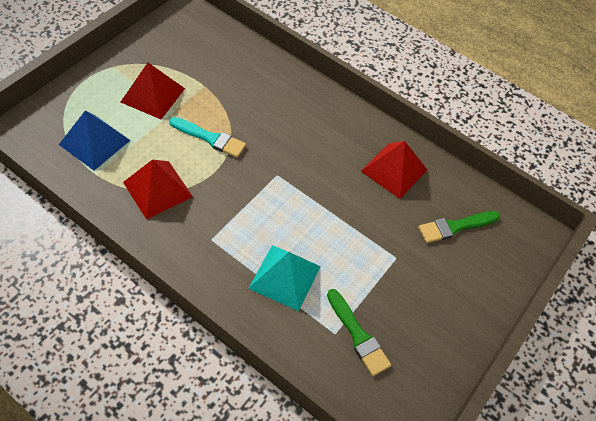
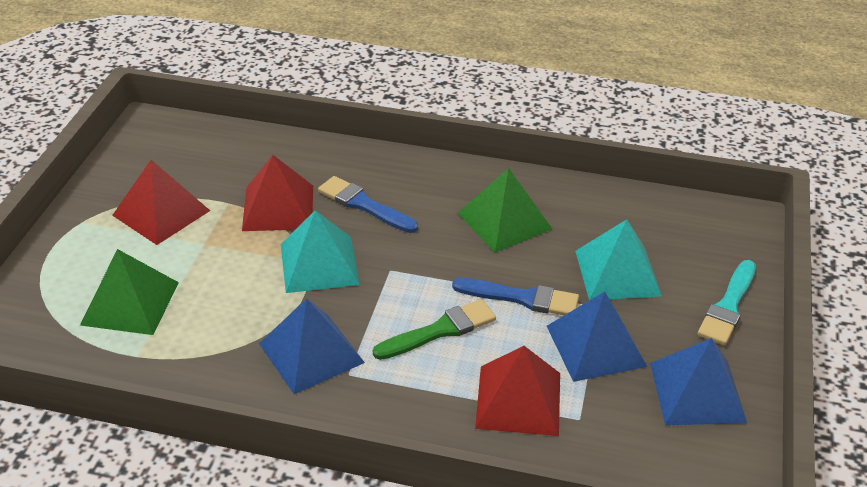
blue brush: 0 -> 2
blue pyramid: 1 -> 3
green brush: 2 -> 1
green pyramid: 0 -> 2
turquoise pyramid: 1 -> 2

